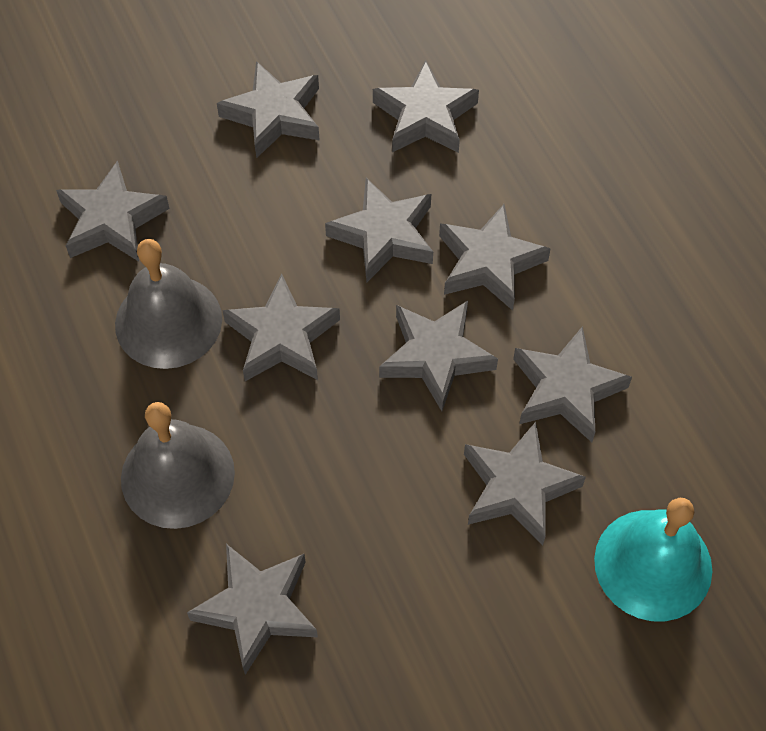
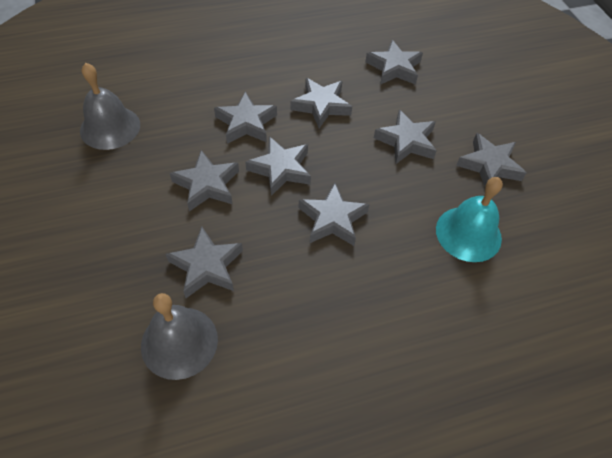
grey star: 10 -> 9

